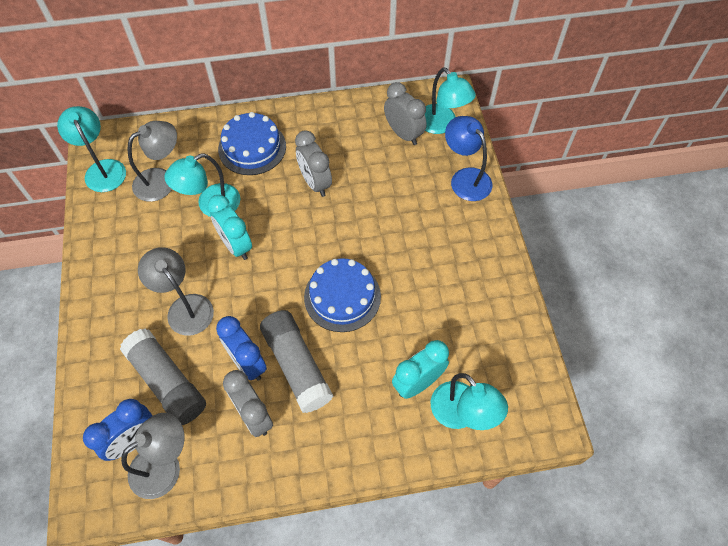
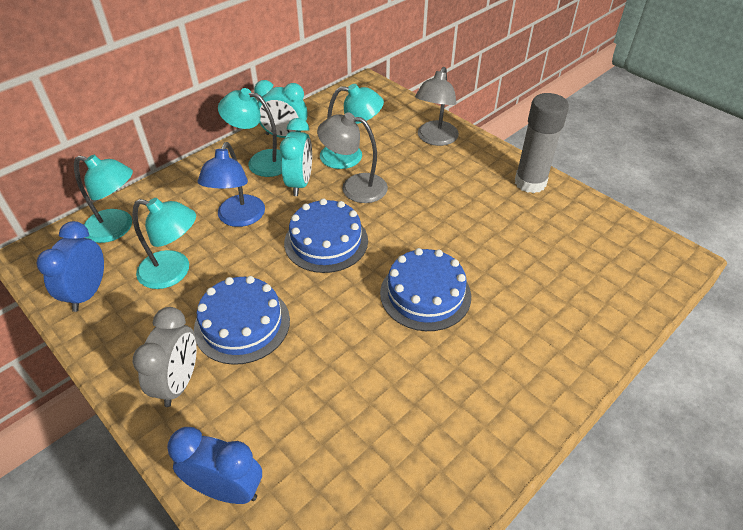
blue cake: 2 -> 3
grey clock: 3 -> 1
grey glue stick: 2 -> 1
grey lamp: 3 -> 2

